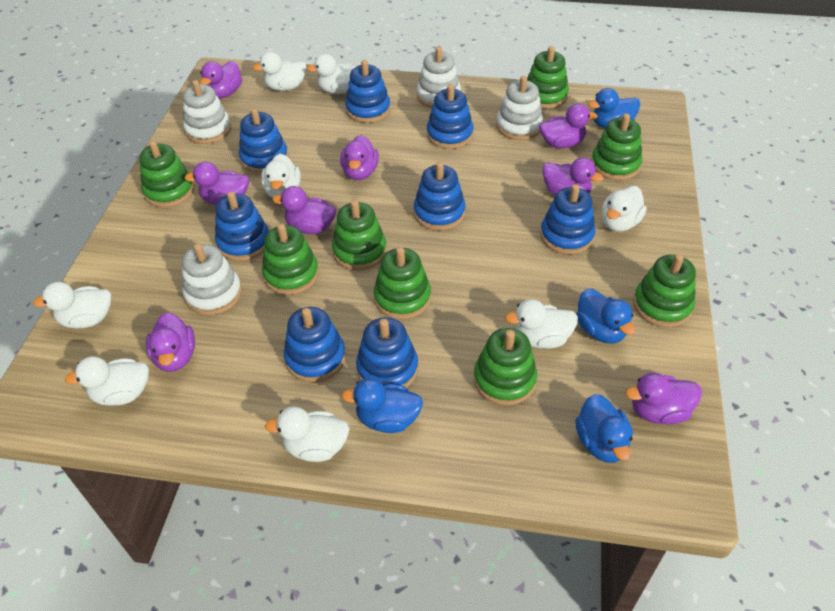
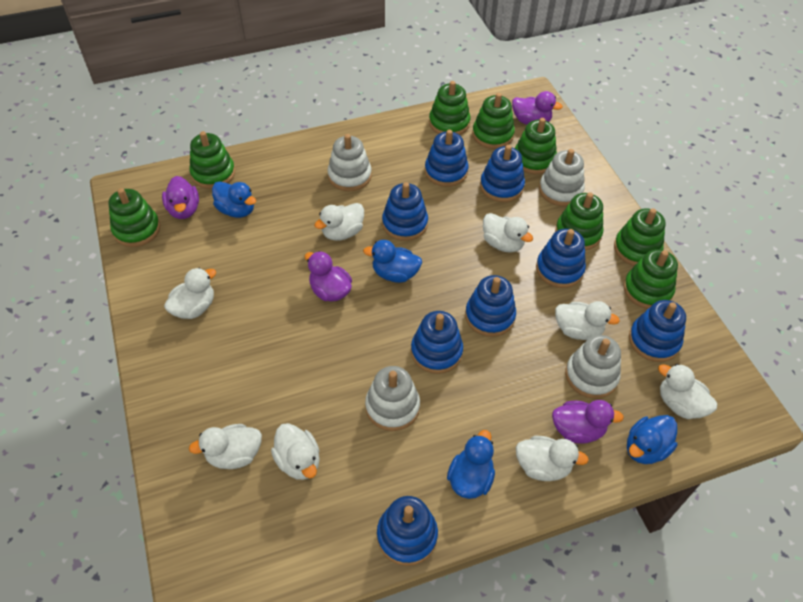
purple duck: 8 -> 4

